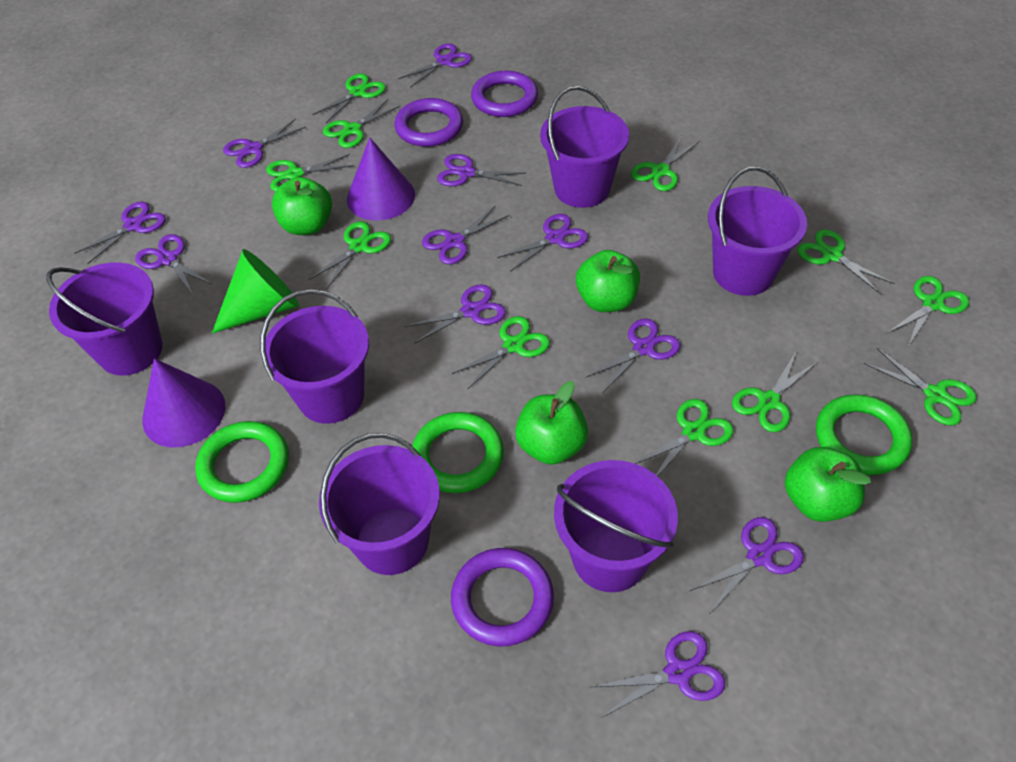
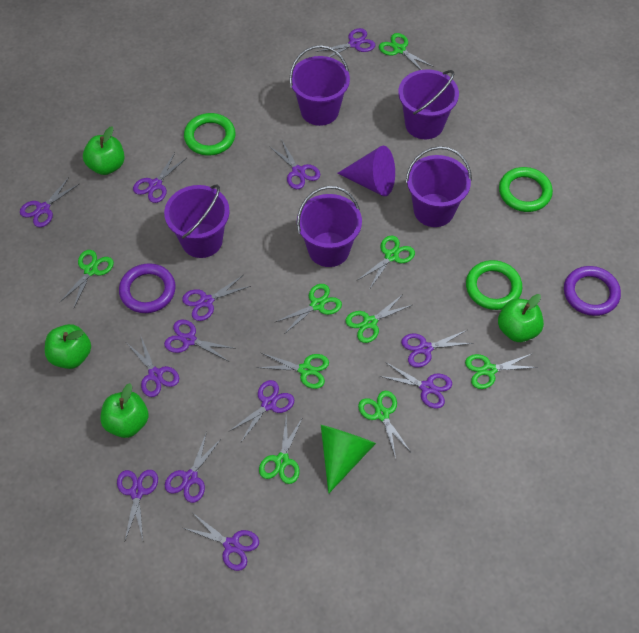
green scissors: 11 -> 9
purple bucket: 6 -> 5
purple cone: 2 -> 1
purple ring: 3 -> 2
purple scissors: 11 -> 13

